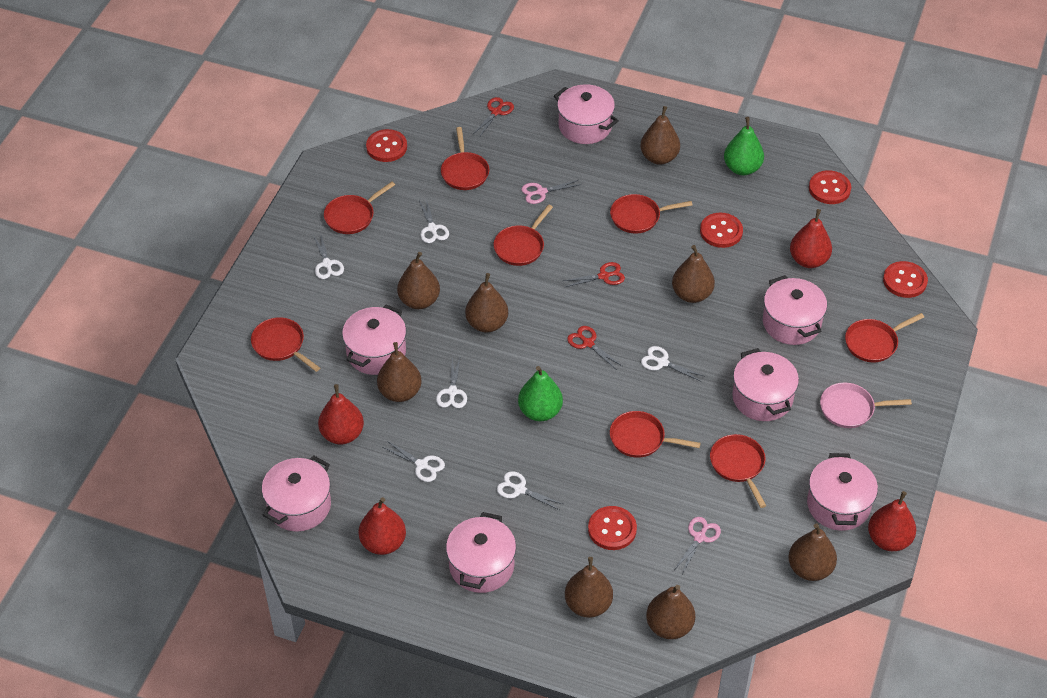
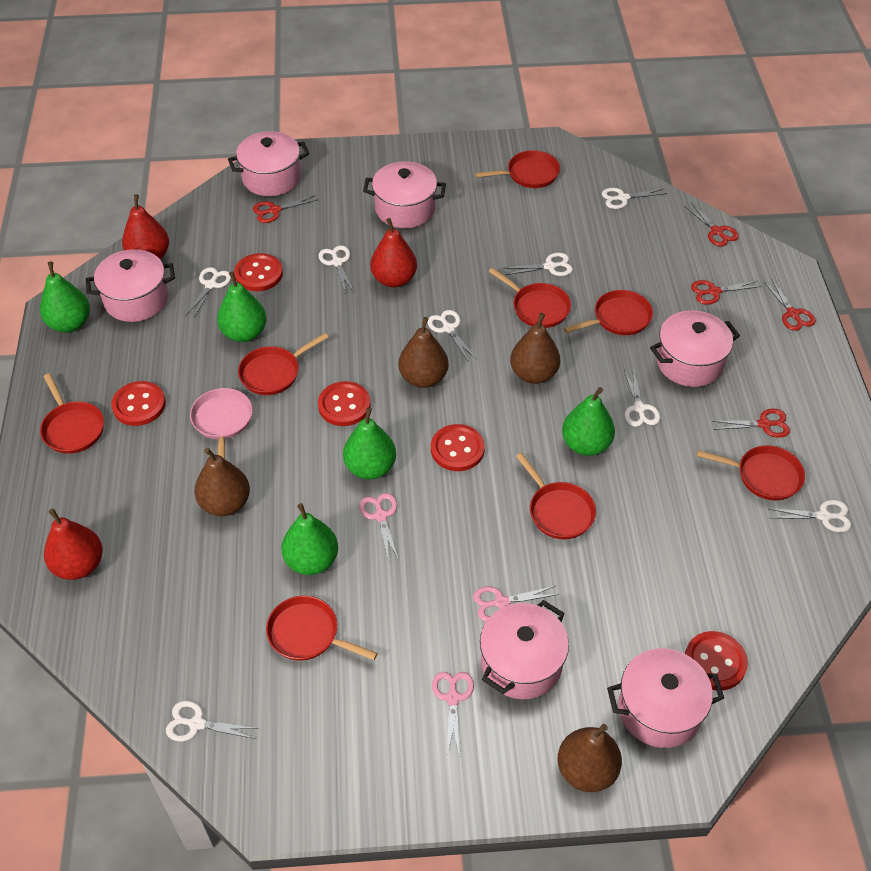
brown pear: 8 -> 4
green pear: 2 -> 5
pink pot: 7 -> 6
pink scissors: 2 -> 3
red pear: 4 -> 3
red scissors: 3 -> 5
white scissors: 6 -> 8

